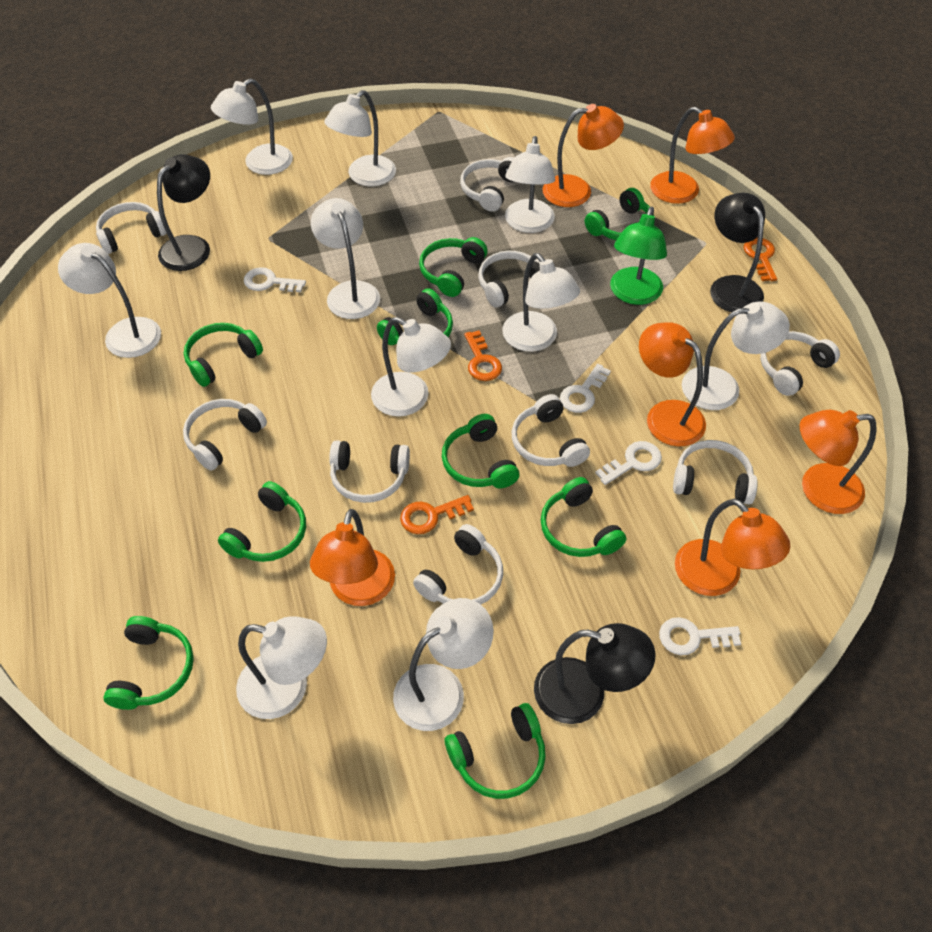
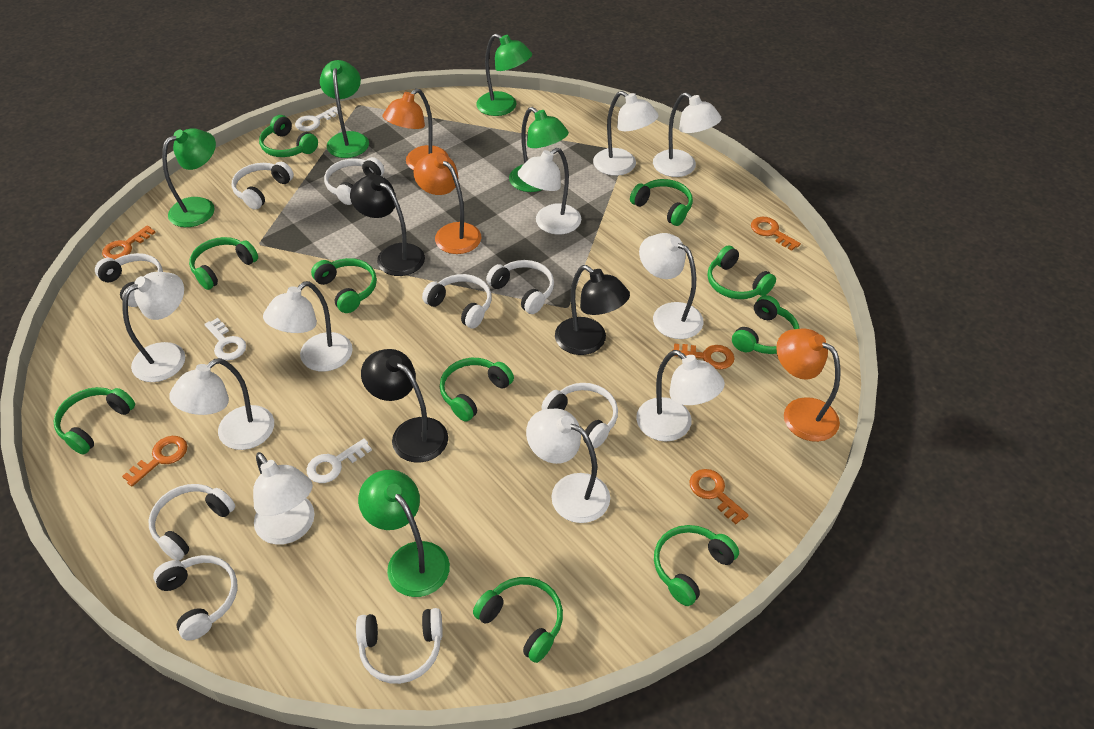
green headphones: 9 -> 10
green lamp: 1 -> 5
orange key: 3 -> 5
orange lamp: 6 -> 3
white key: 4 -> 3

